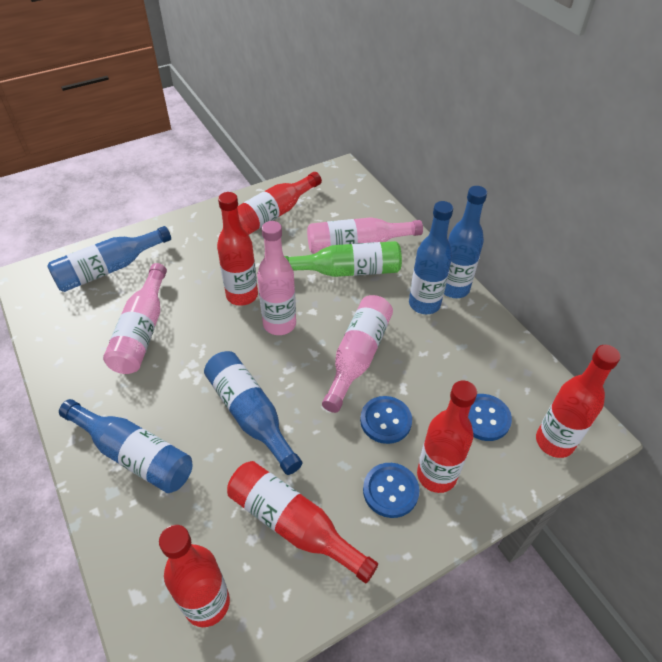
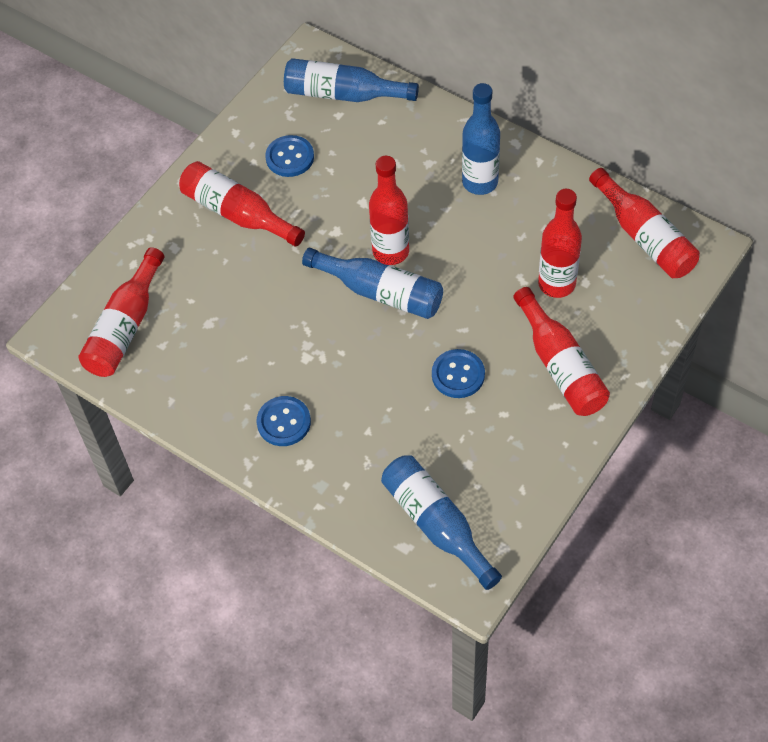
blue bottle: 5 -> 4
green bottle: 1 -> 0
pink bottle: 4 -> 0

